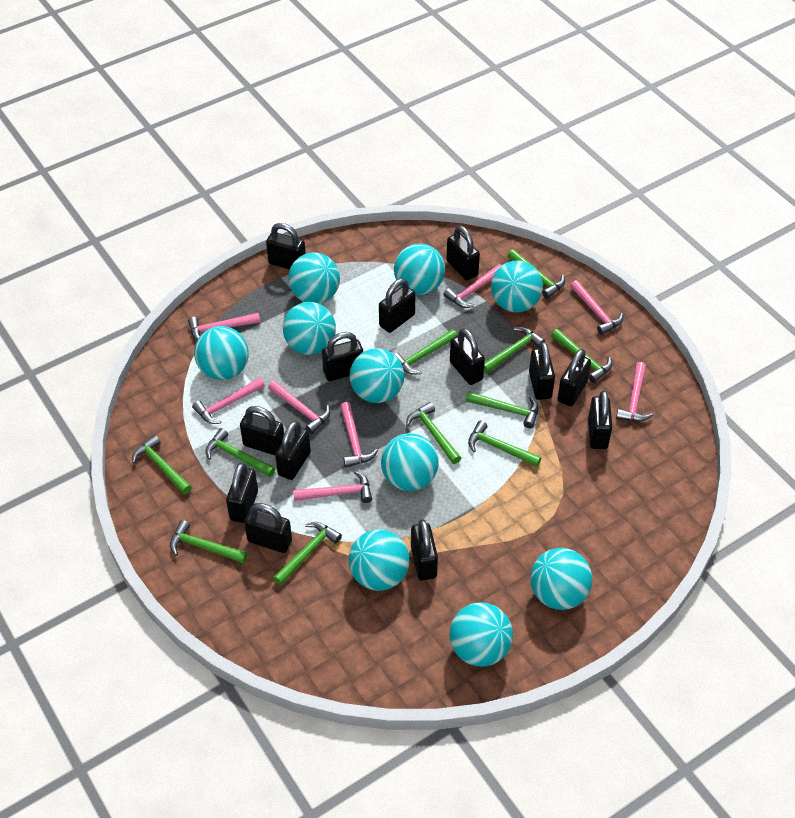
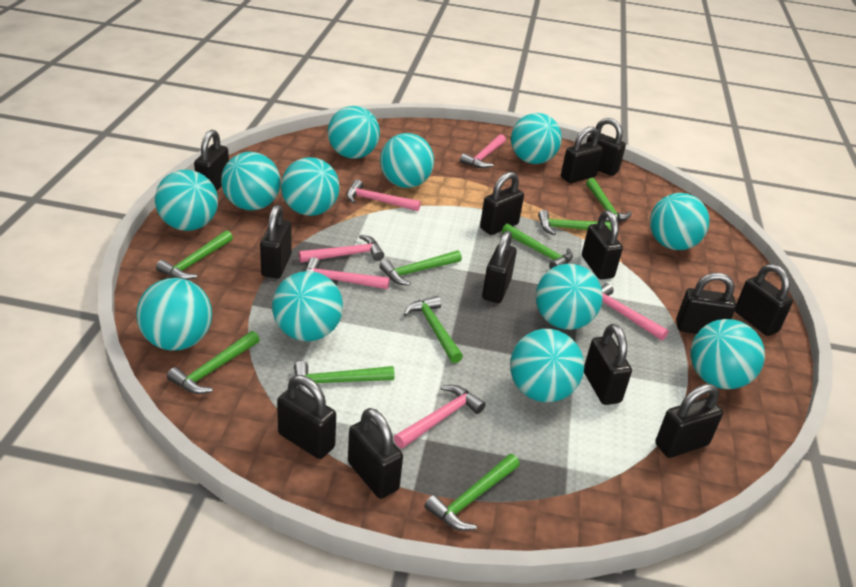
green hammer: 11 -> 9
pink hammer: 8 -> 6
turquoise ball: 10 -> 12

